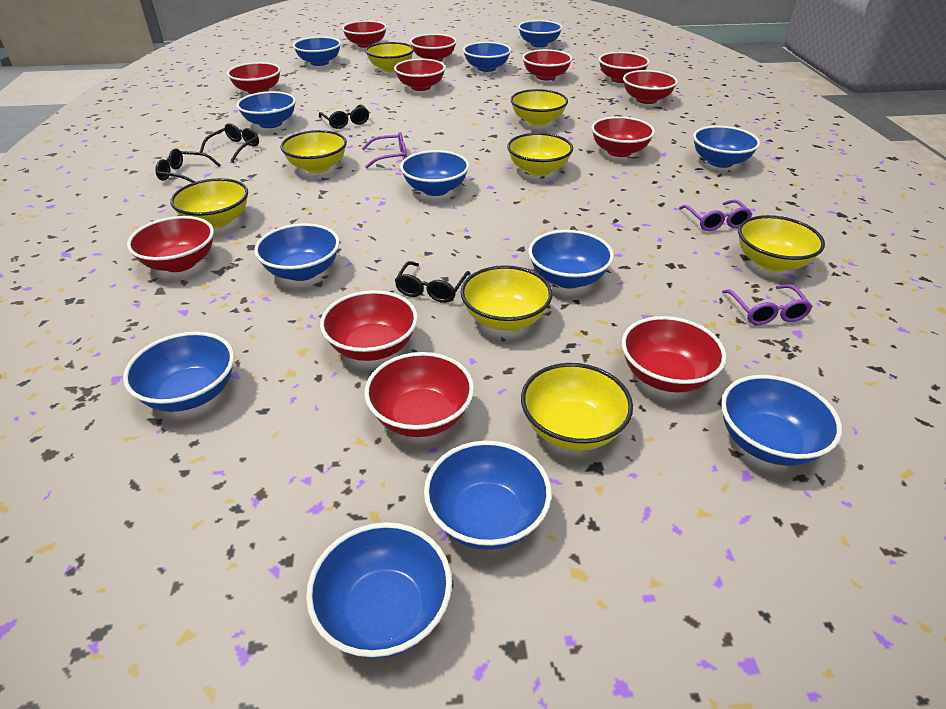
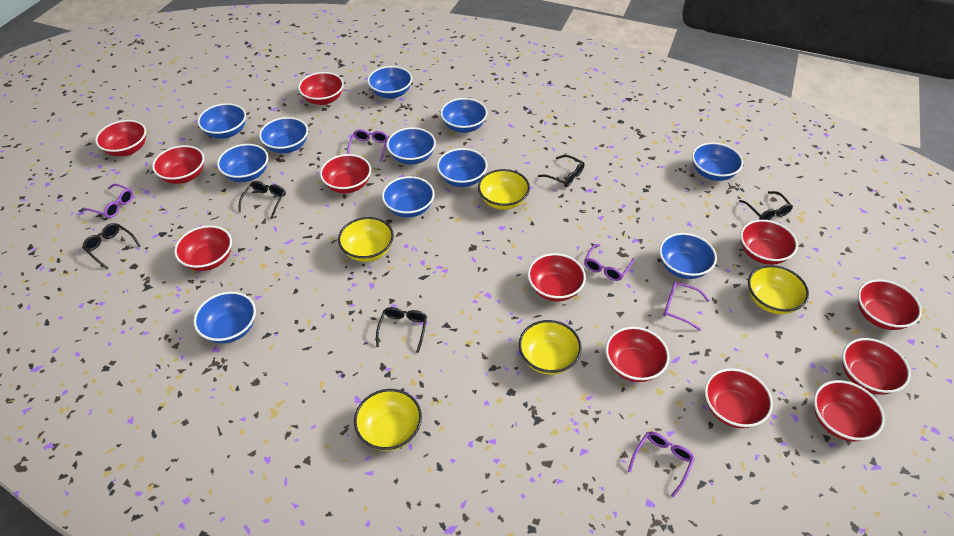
black glasses: 4 -> 5
blue bowl: 12 -> 11
purple glasses: 3 -> 5
yellow bowl: 8 -> 5

